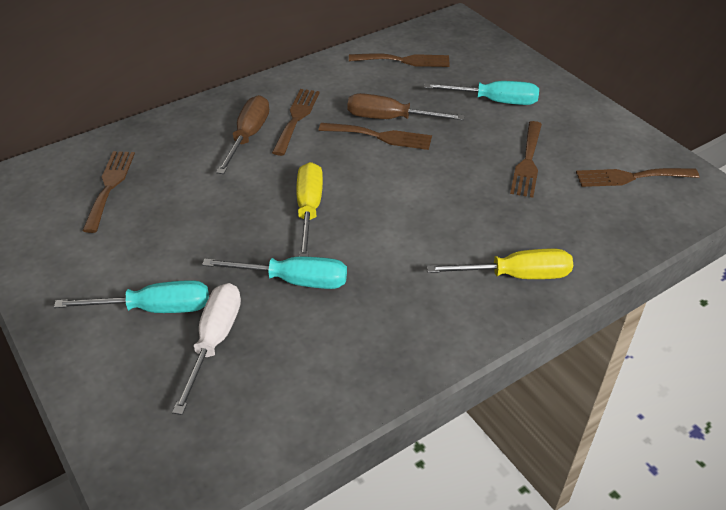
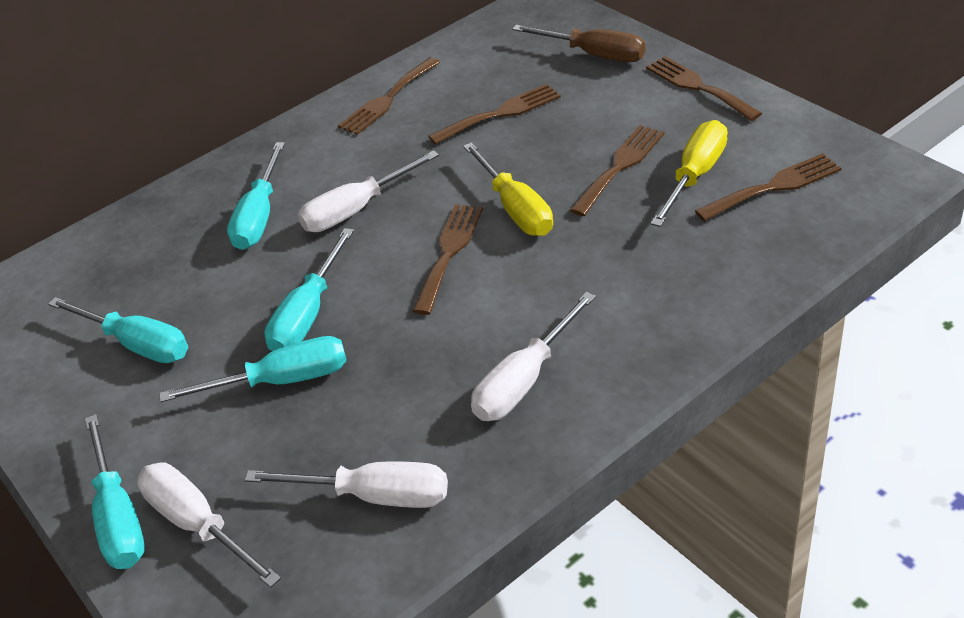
brown screwdriver: 2 -> 1
turquoise screwdriver: 3 -> 5
white screwdriver: 1 -> 4

